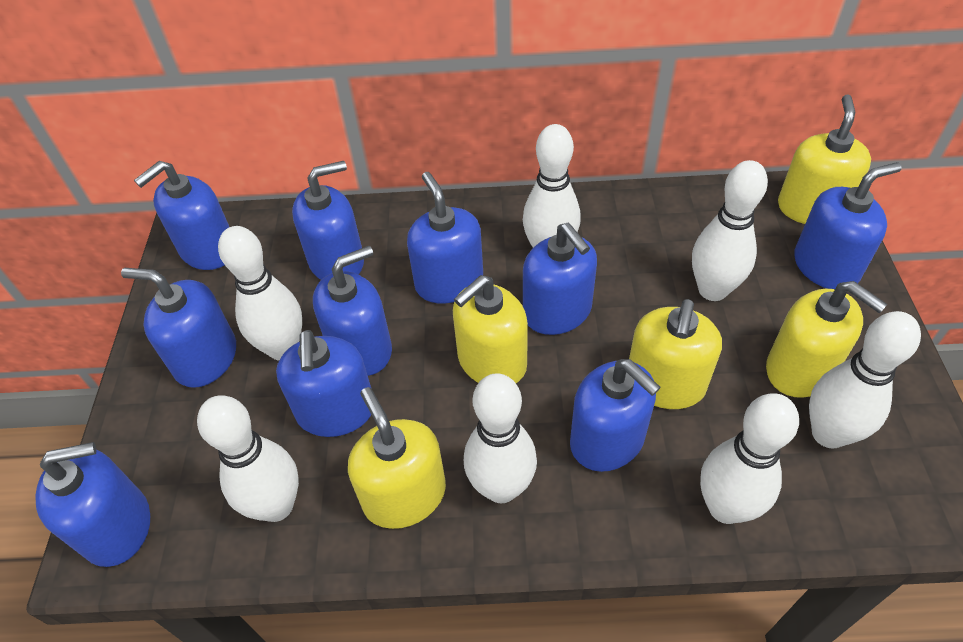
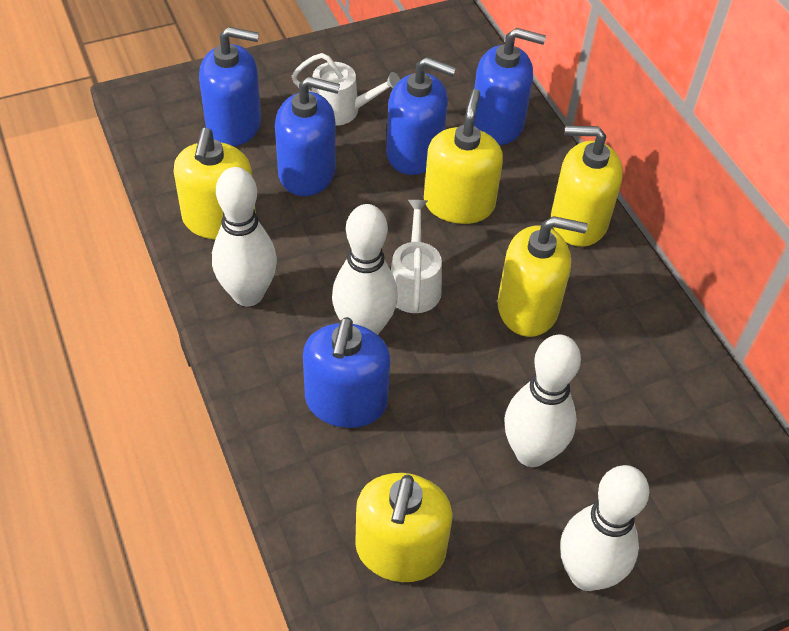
blue soap dispenser: 10 -> 5
white bowling pin: 7 -> 4
white watering can: 0 -> 2

